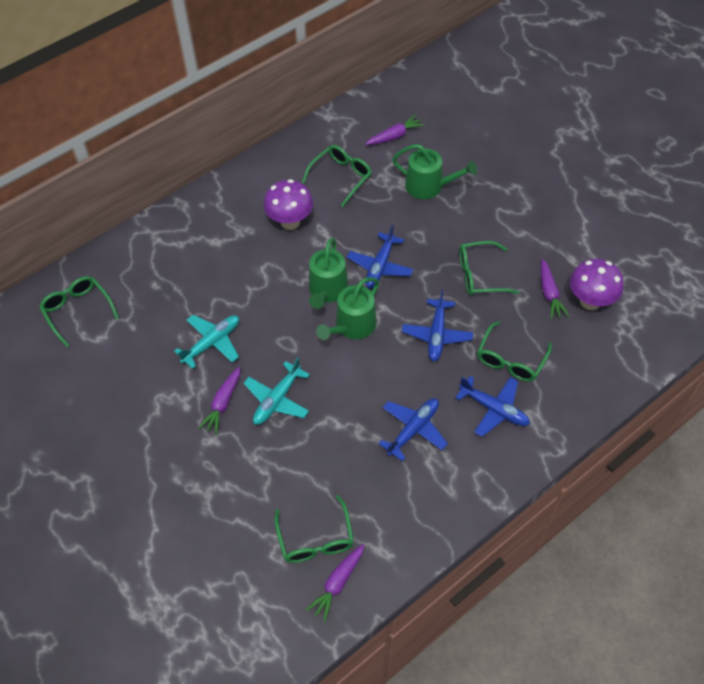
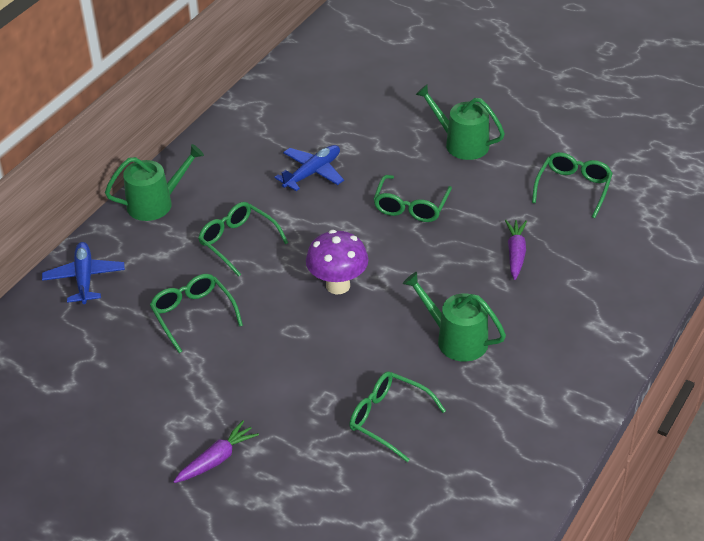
blue plane: 4 -> 2
purple carrot: 4 -> 2
purple mushroom: 2 -> 1
turquoise plane: 2 -> 0

